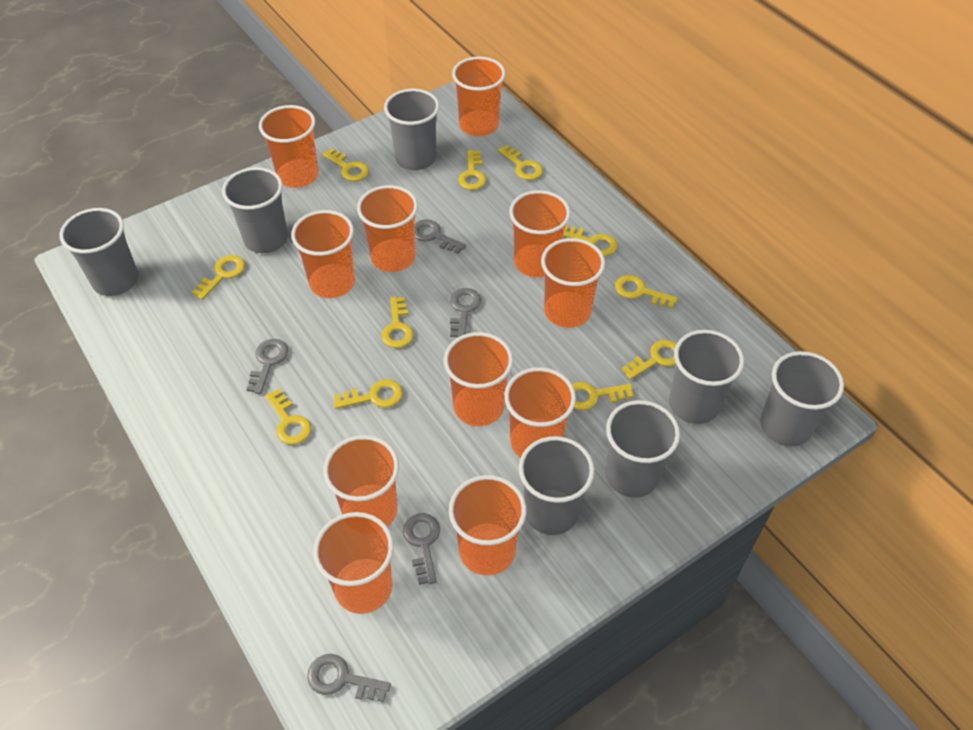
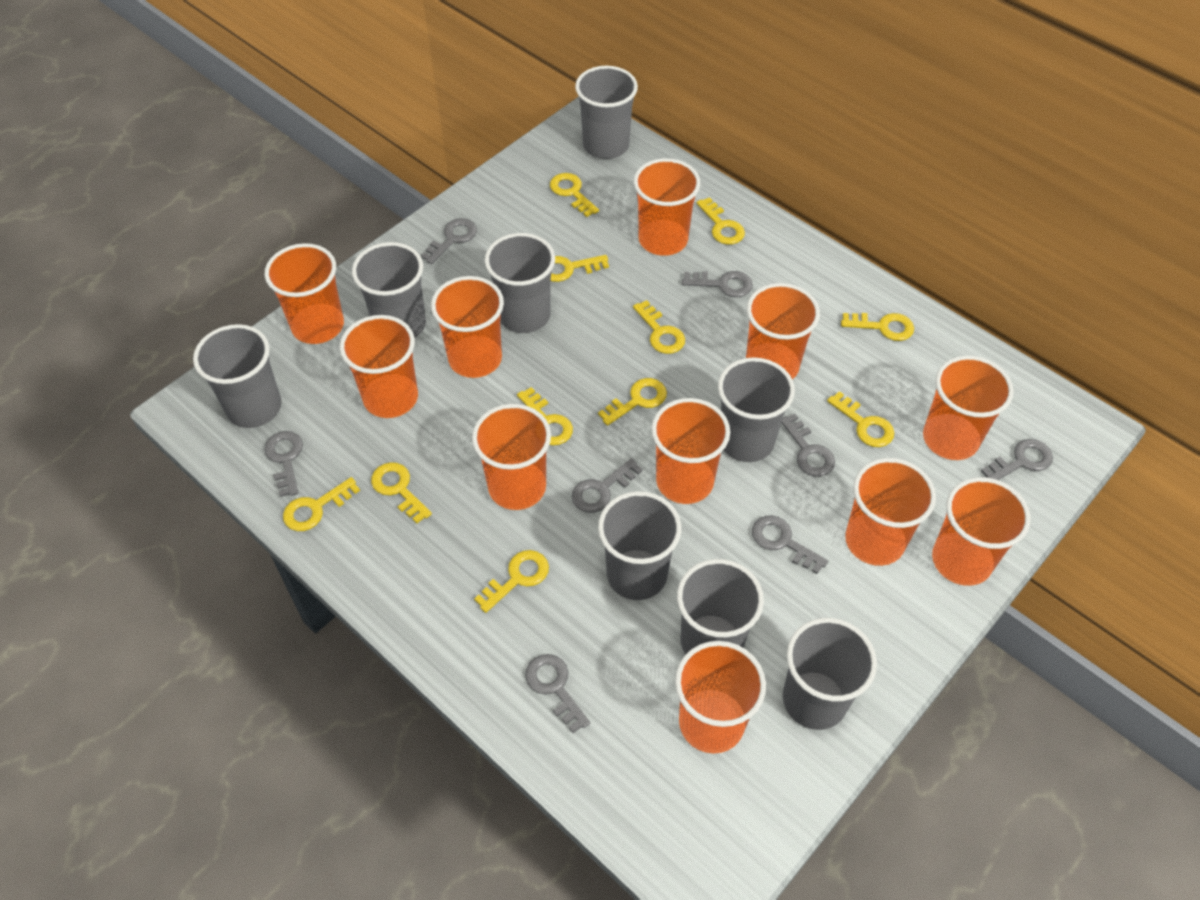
grey cup: 7 -> 8
grey key: 5 -> 8

